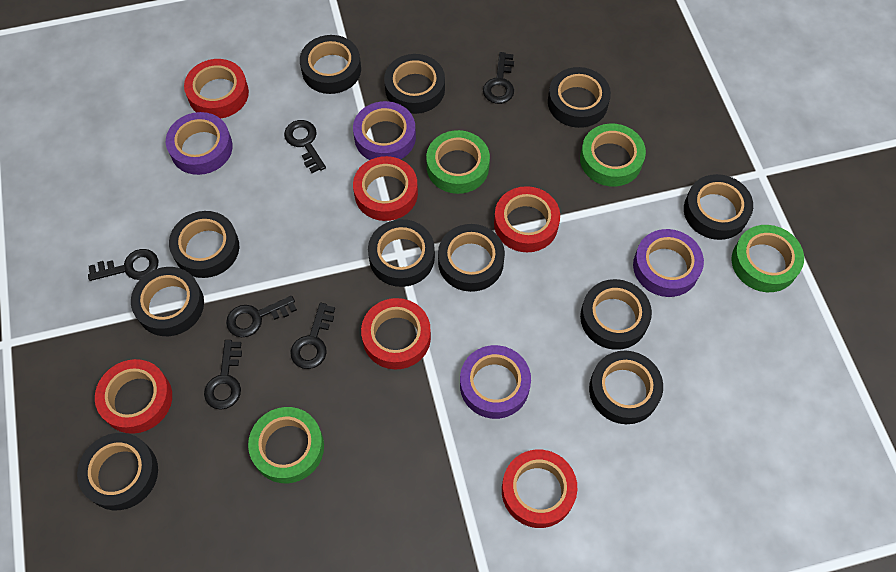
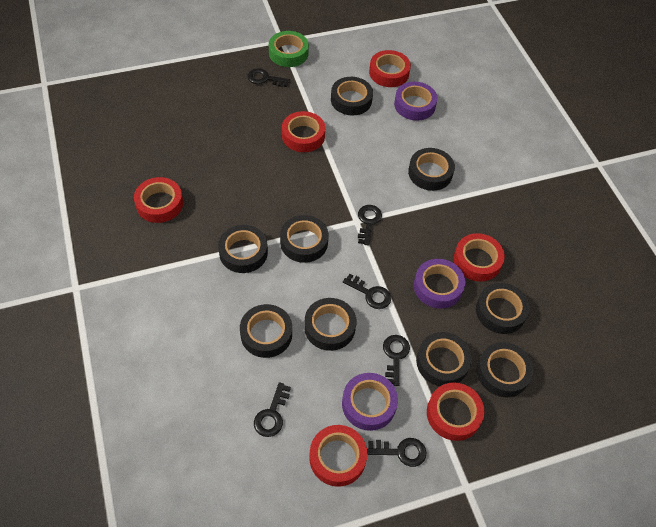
black tape: 11 -> 9
green tape: 4 -> 1
purple tape: 4 -> 3

